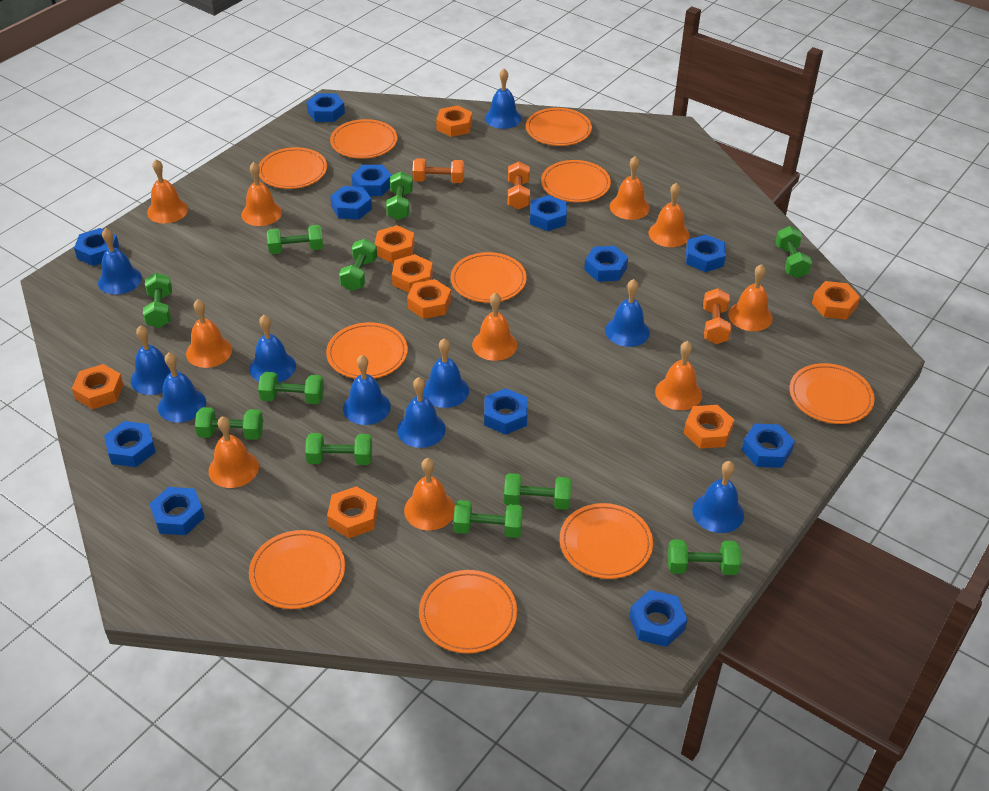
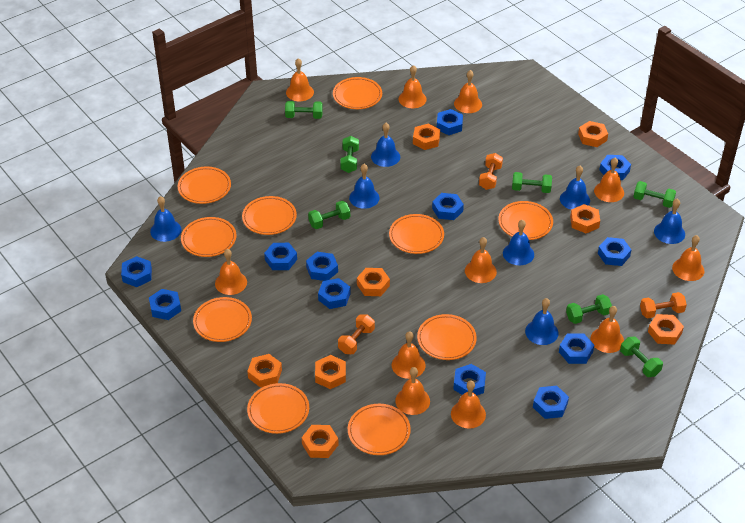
blue bell: 10 -> 7
green dumbbell: 11 -> 7
orange bell: 10 -> 11

